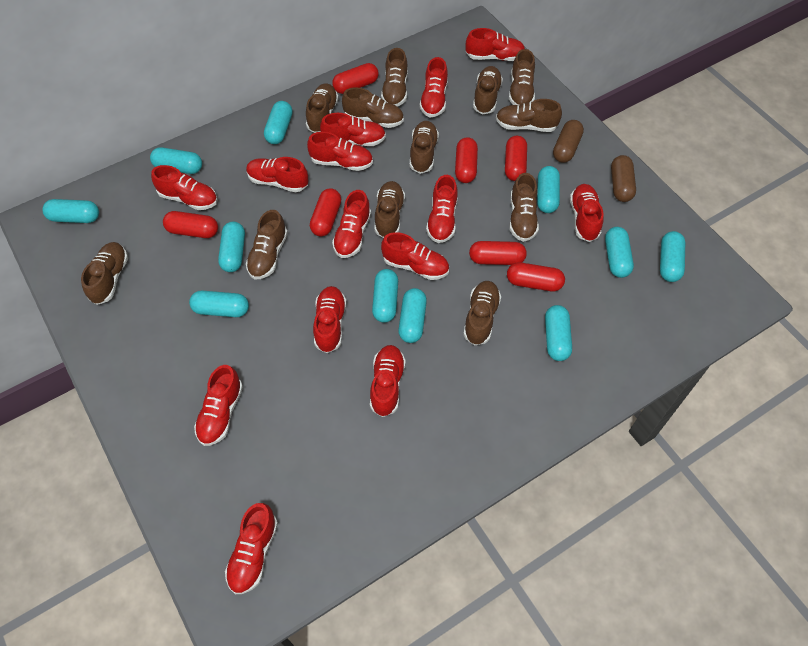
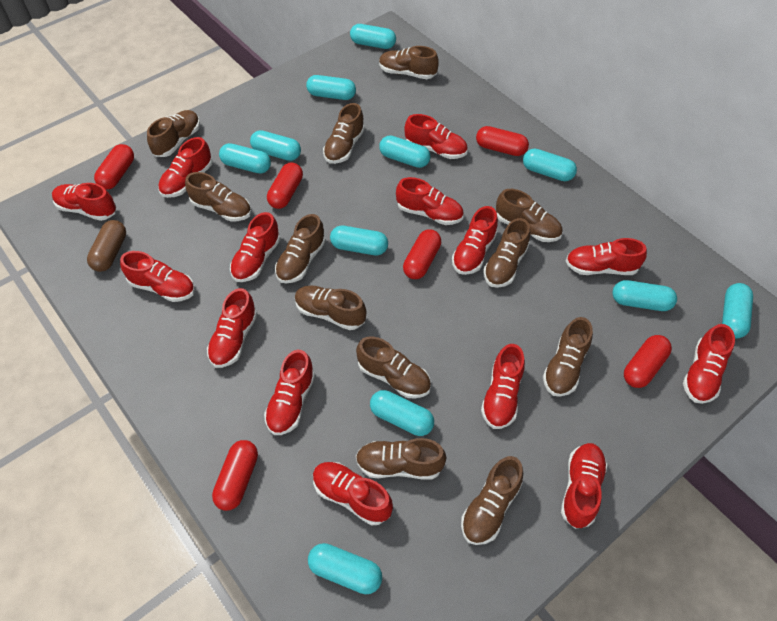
brown capsule: 2 -> 1
red capsule: 7 -> 6

